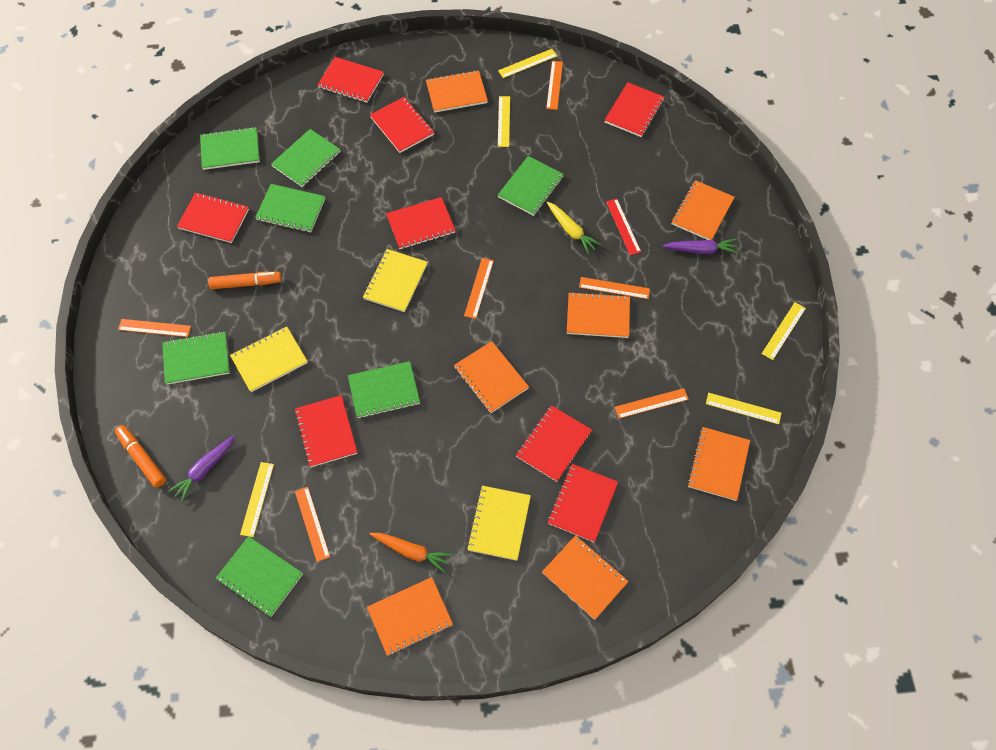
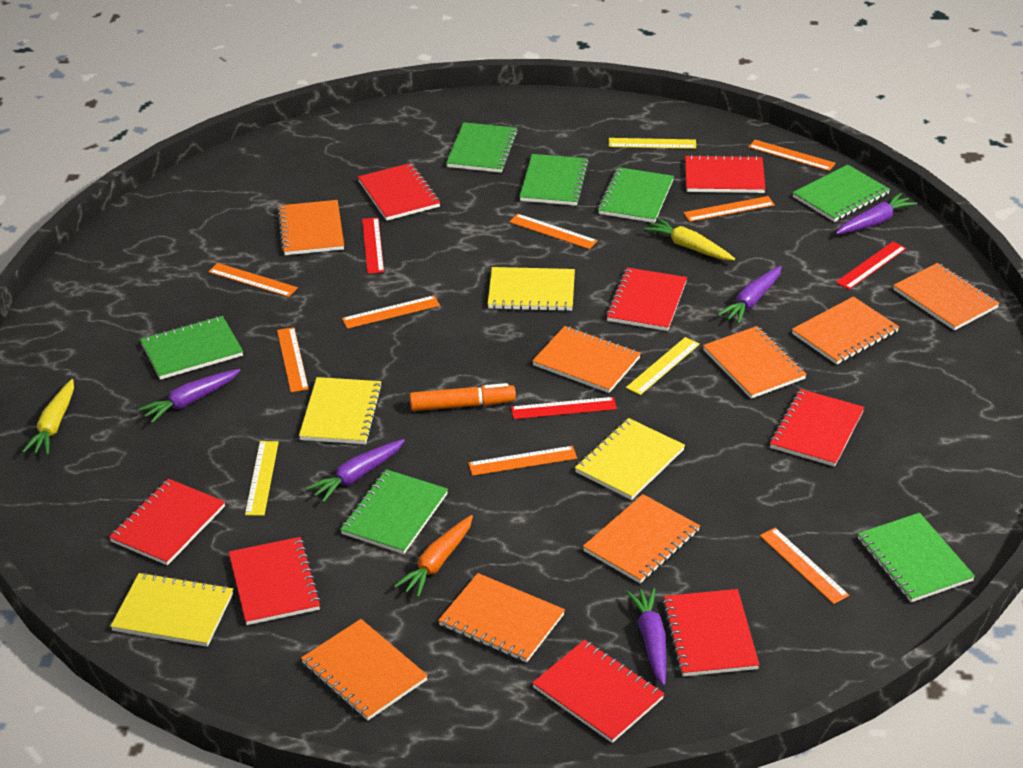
orange marker: 2 -> 1
orange notebook: 7 -> 8
orange ruler: 6 -> 8
purple carrot: 2 -> 5
red ruler: 1 -> 3
yellow carrot: 1 -> 2
yellow notebook: 3 -> 4
yellow ruler: 5 -> 3

